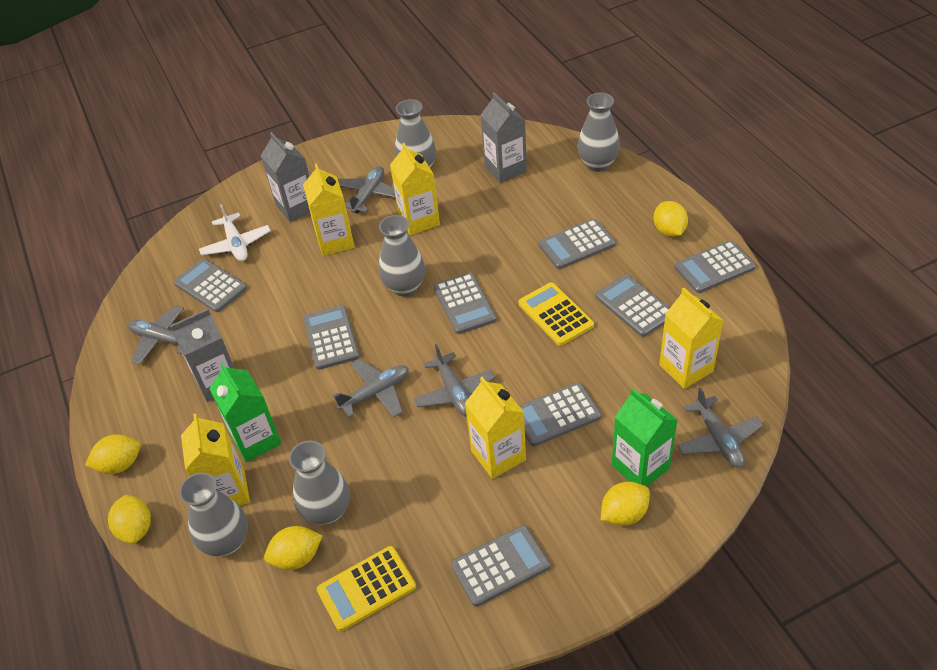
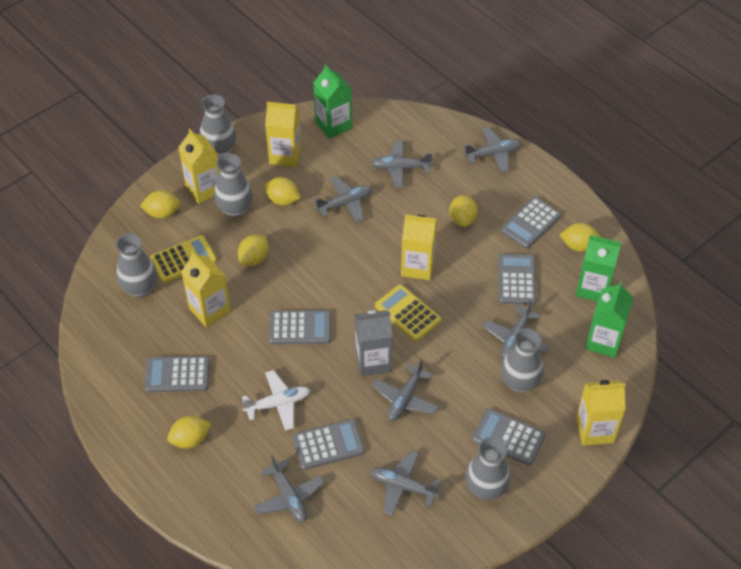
green carton: 2 -> 3
grey calculator: 8 -> 6
grey carton: 3 -> 1
grey plane: 5 -> 7
yellow lemon: 5 -> 6

